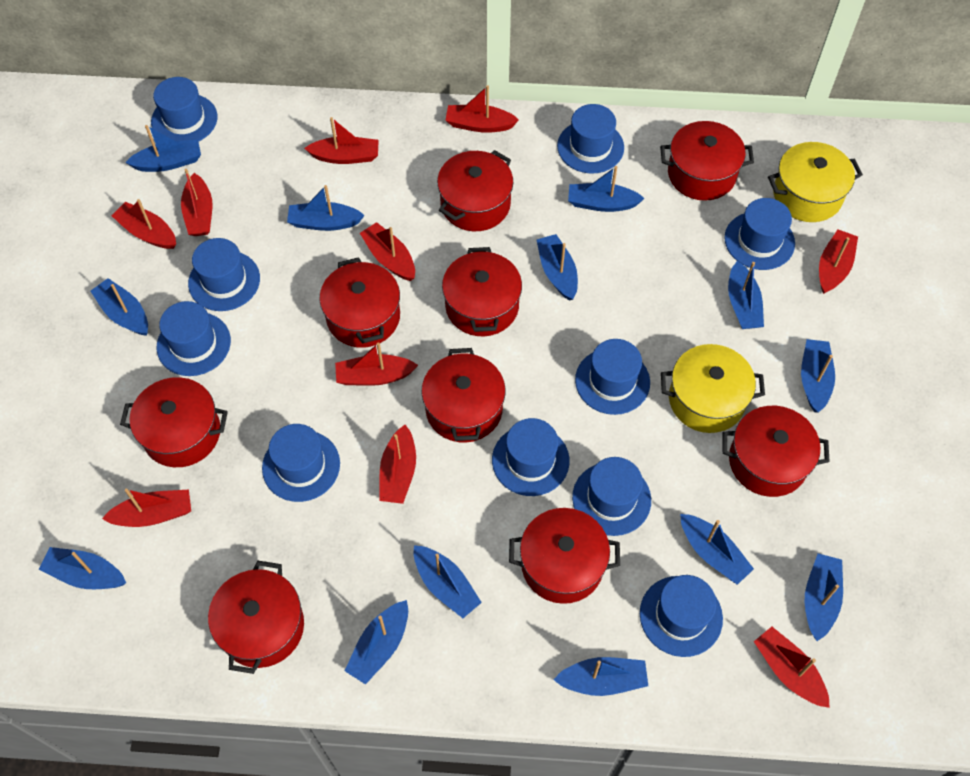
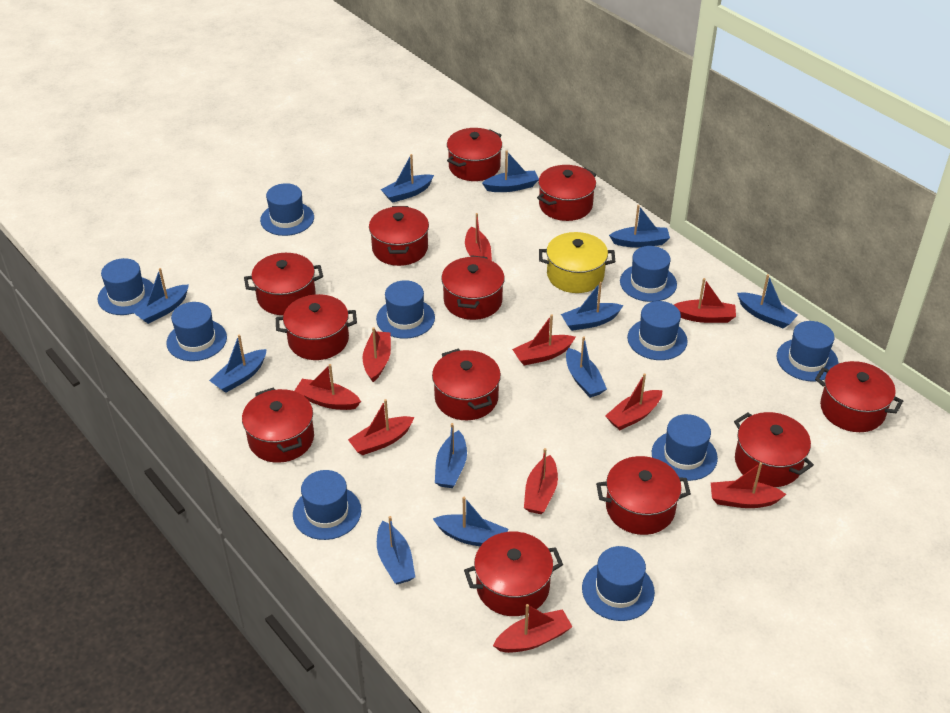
blue boat: 13 -> 11
red pot: 9 -> 12
yellow pot: 2 -> 1

